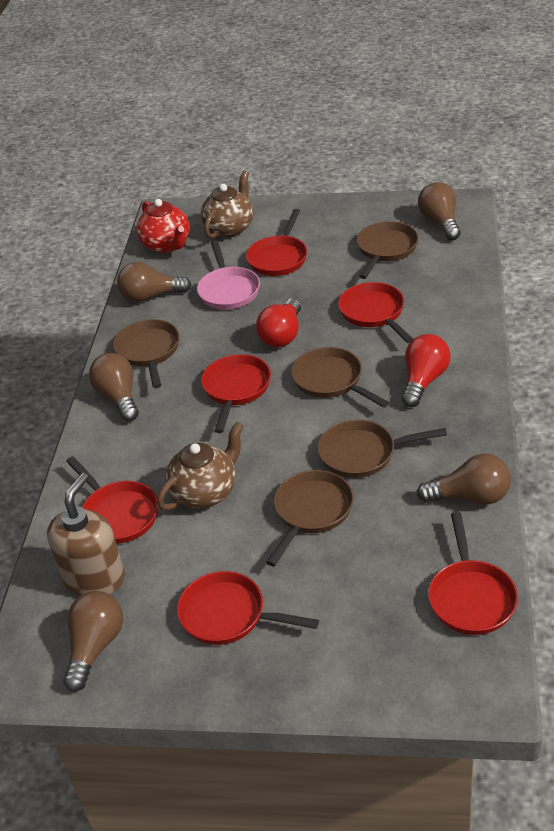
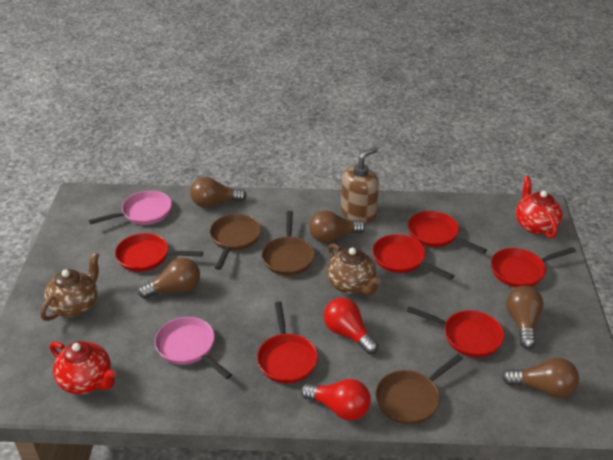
brown pan: 5 -> 3
pink pan: 1 -> 2
red teapot: 1 -> 2

